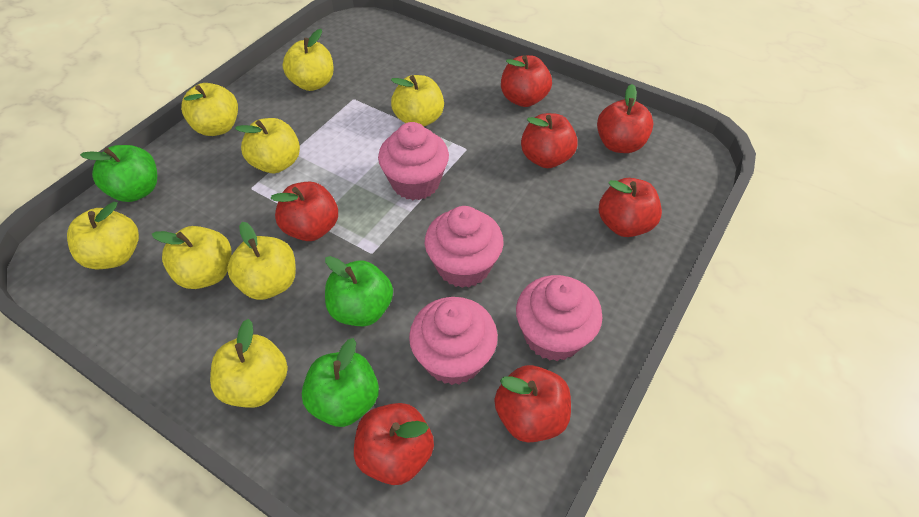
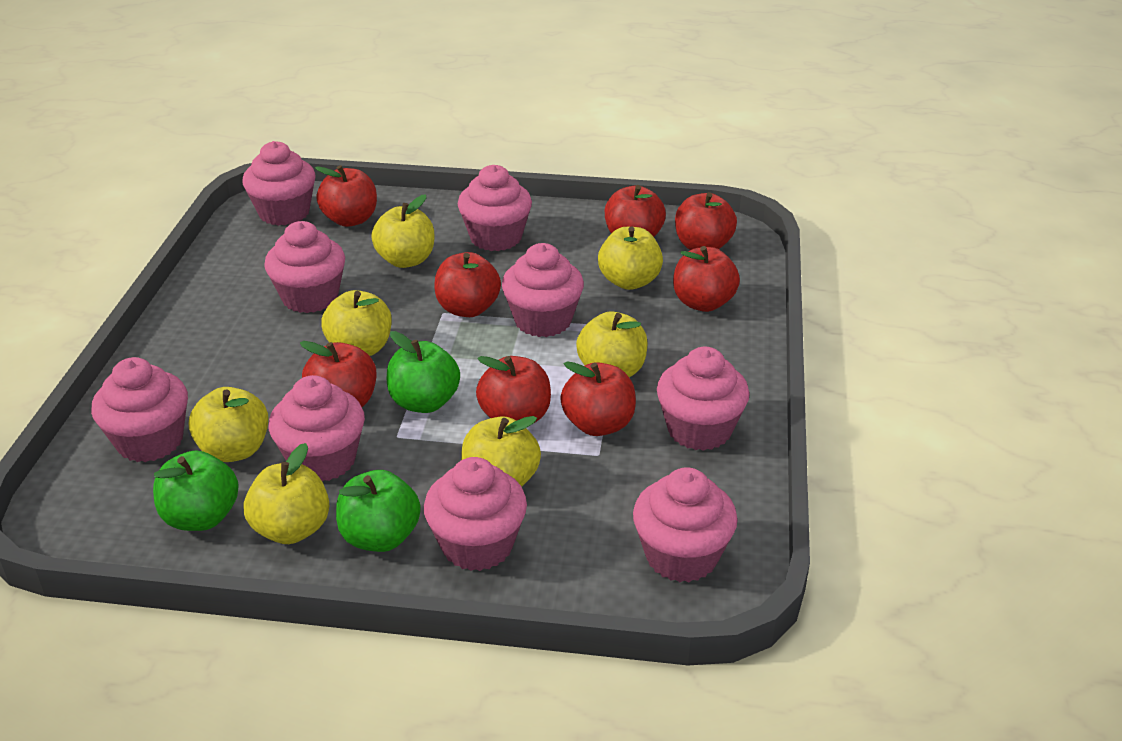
pink cupcake: 4 -> 9
red apple: 7 -> 8
yellow apple: 8 -> 7

